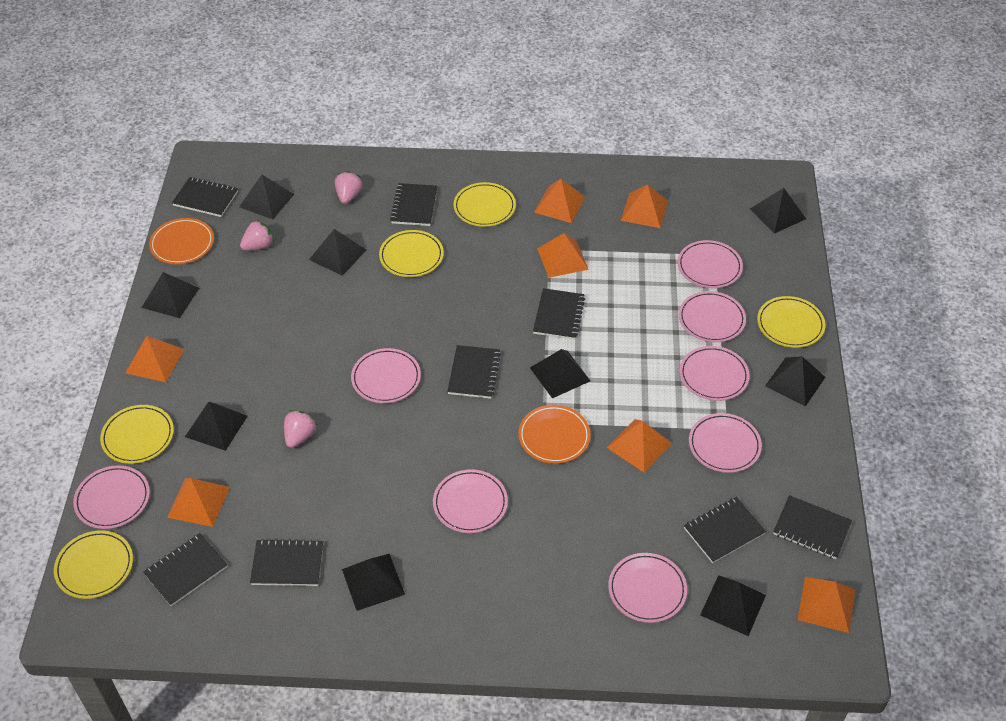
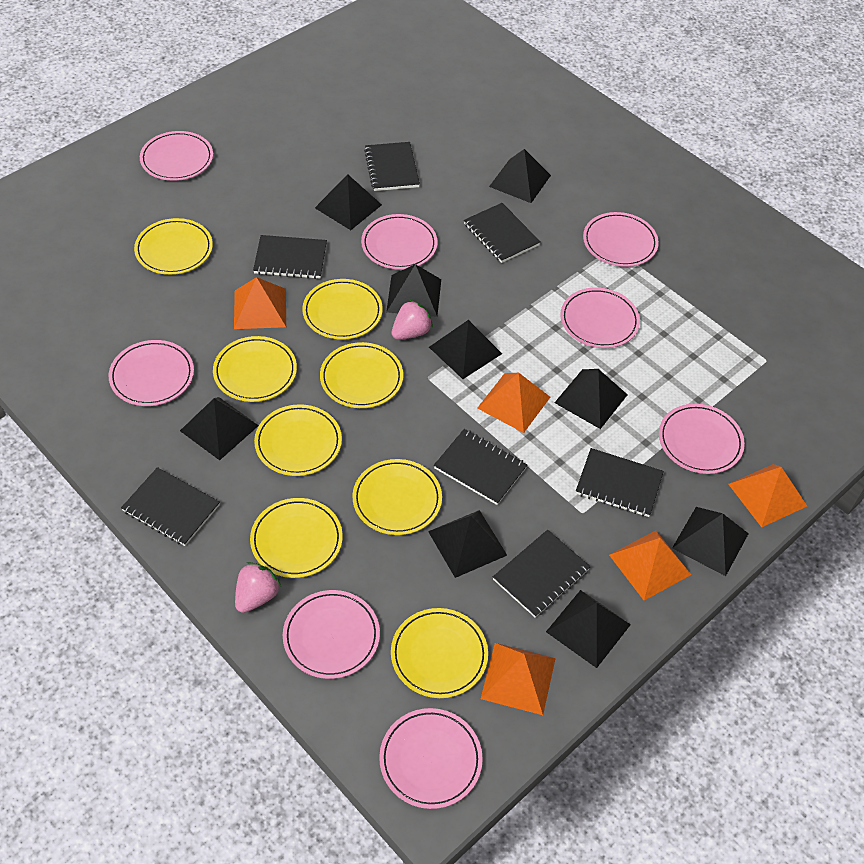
black notebook: 8 -> 7
orange plate: 2 -> 0
orange pyramid: 7 -> 5
pink strawberry: 3 -> 2
yellow plate: 5 -> 8

